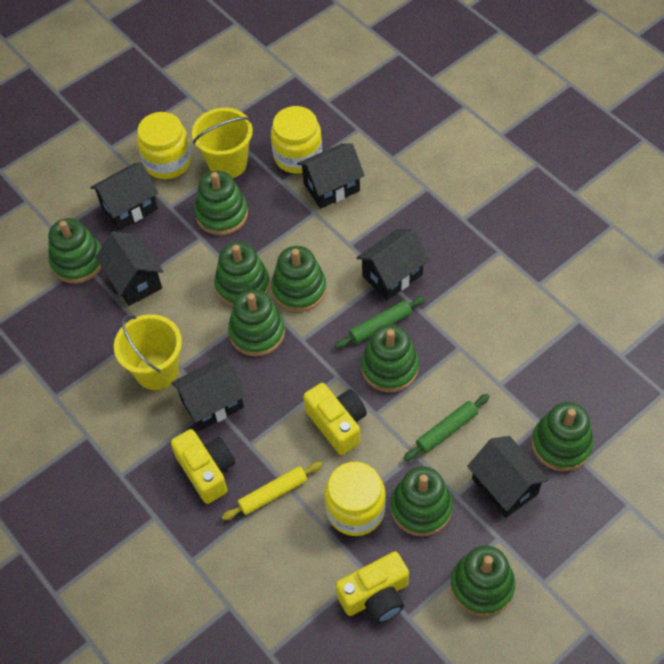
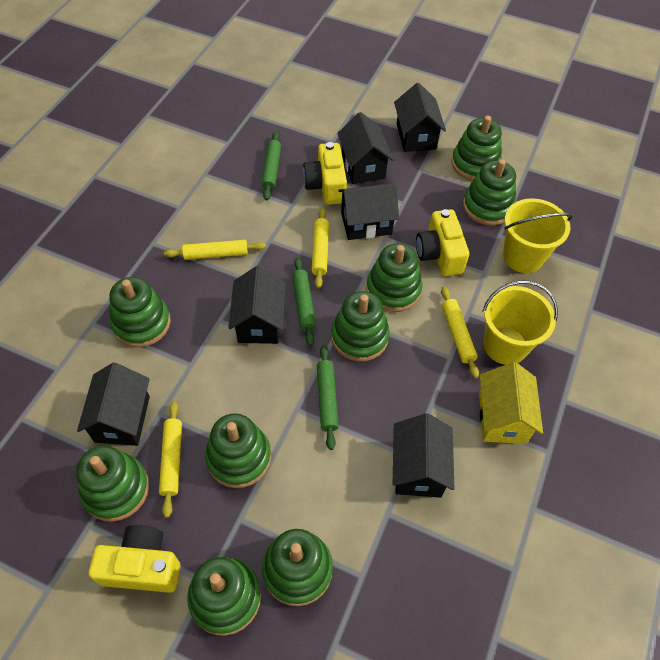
green rolling pin: 2 -> 3
yellow house: 0 -> 1
yellow jar: 3 -> 0
yellow rolling pin: 1 -> 4

